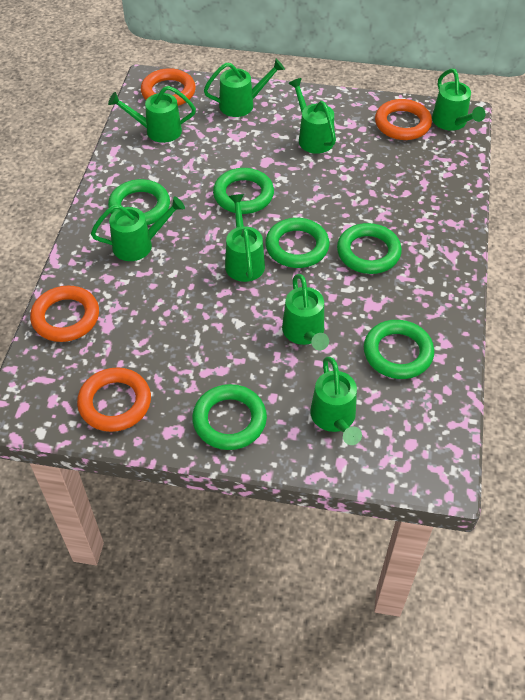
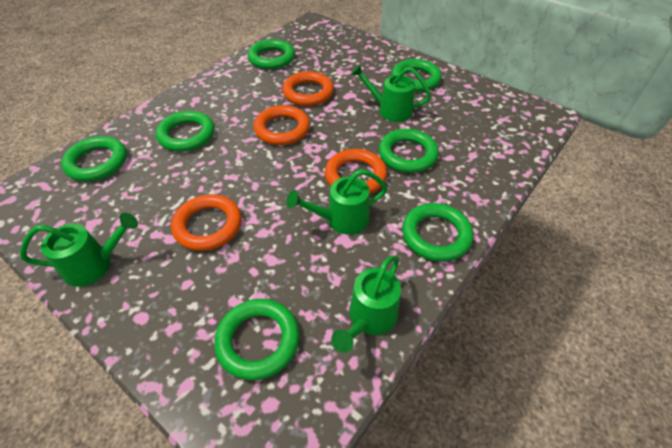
green ring: 6 -> 7
green watering can: 8 -> 4

